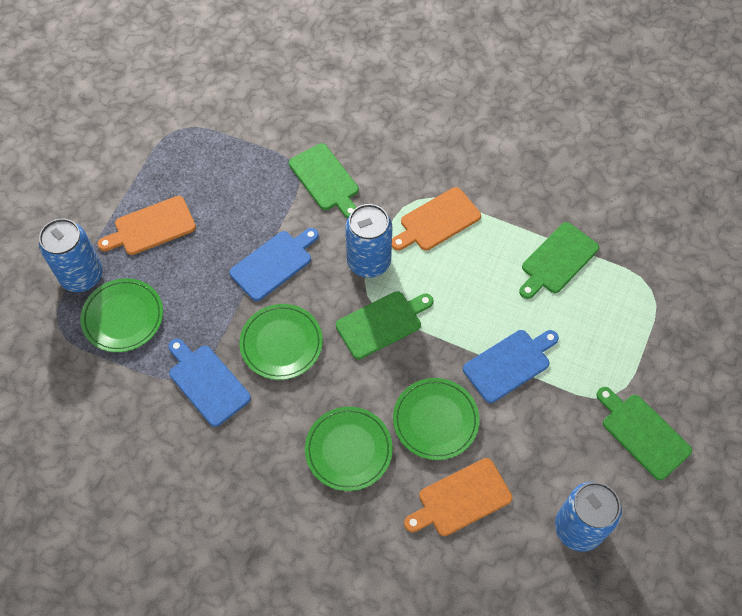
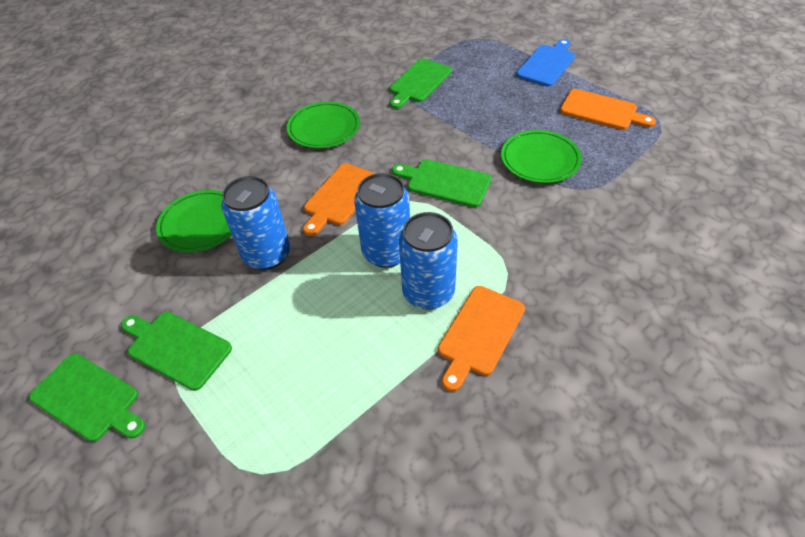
blue cutting board: 3 -> 1
green plate: 4 -> 3

